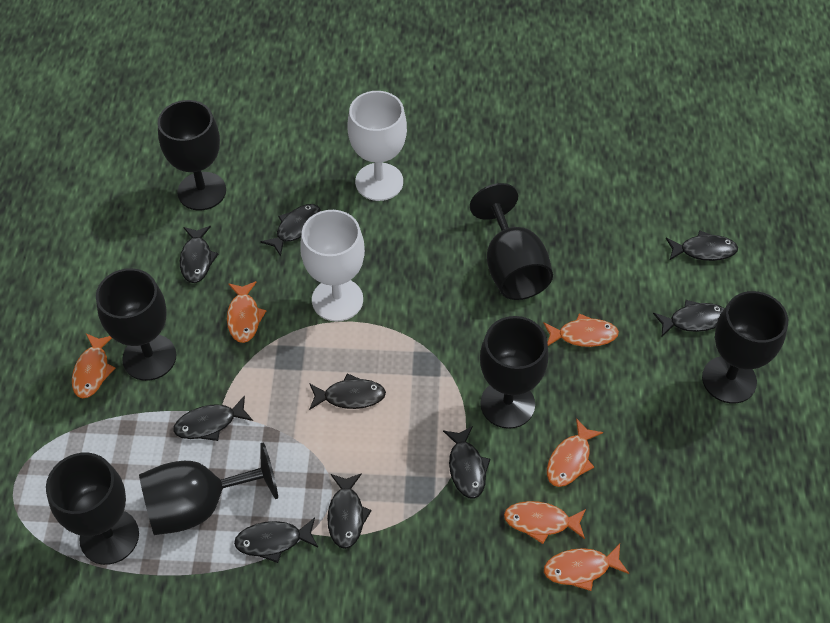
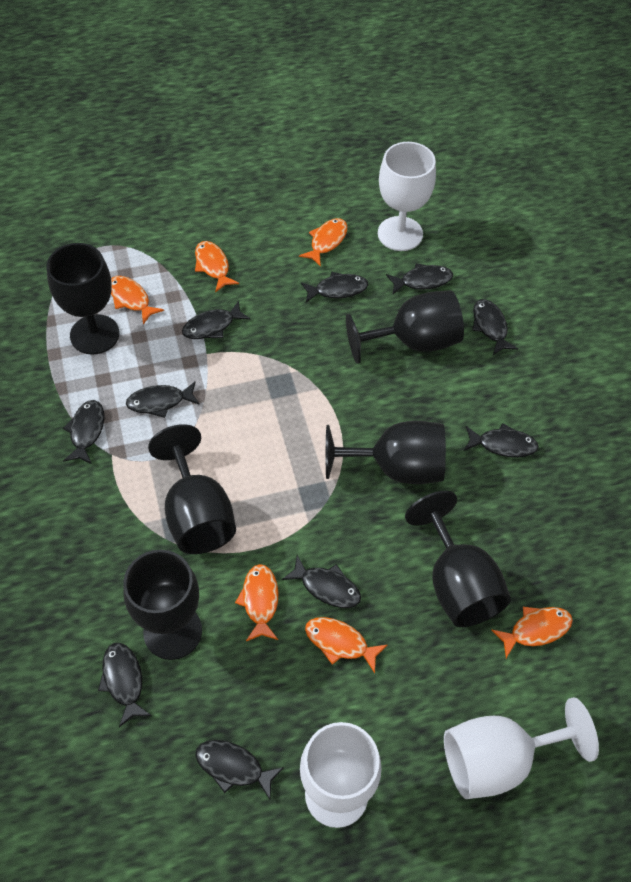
black fish: 9 -> 10
black goblet: 7 -> 6
white goblet: 2 -> 3

